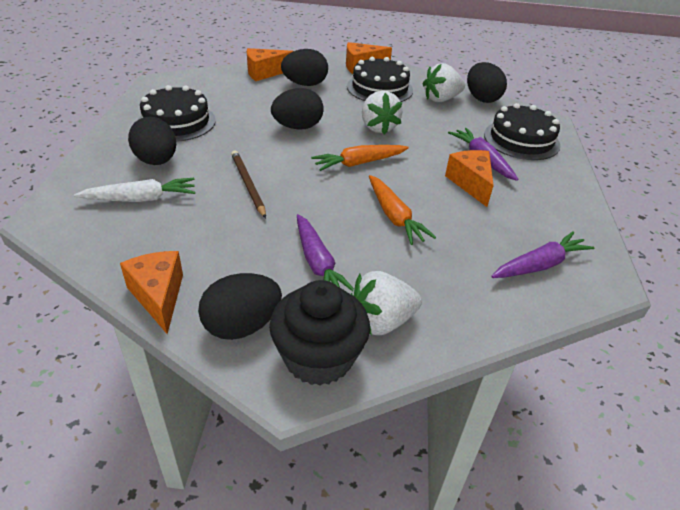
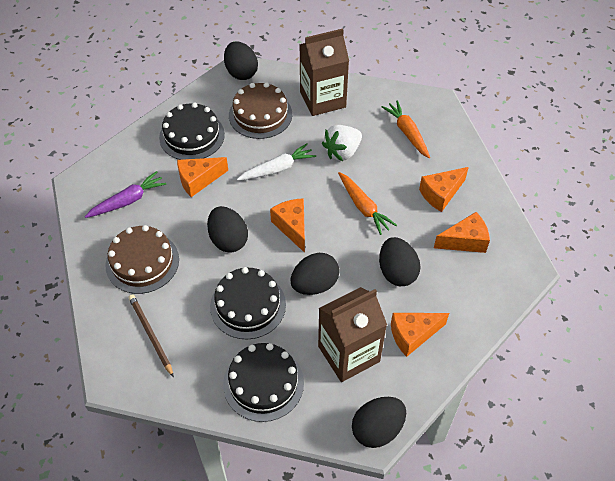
black cupcake: 1 -> 0
brown cake: 0 -> 2
brown carton: 0 -> 2
orange cheese: 4 -> 5
purple carrot: 3 -> 1
white strawberry: 3 -> 1

